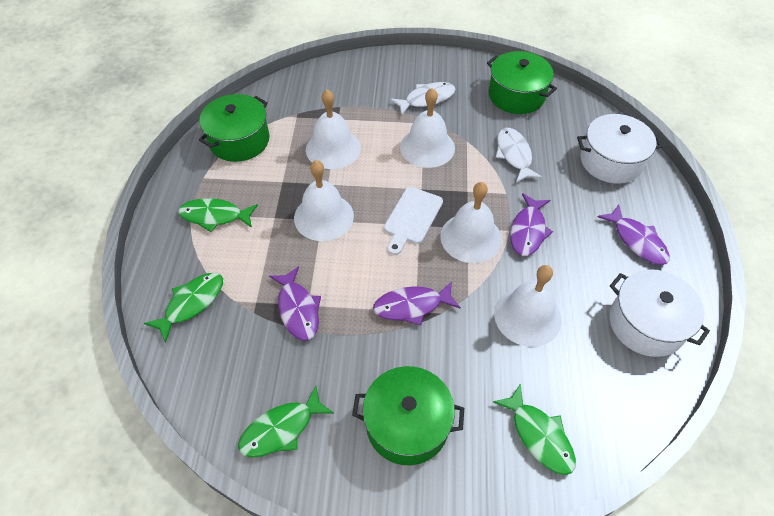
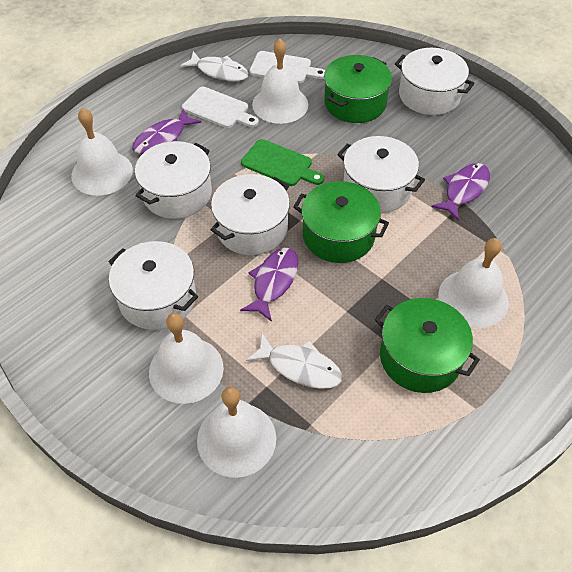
green cutting board: 0 -> 1
green fish: 4 -> 0
purple fish: 4 -> 3
white cutting board: 1 -> 2
white pot: 2 -> 5

